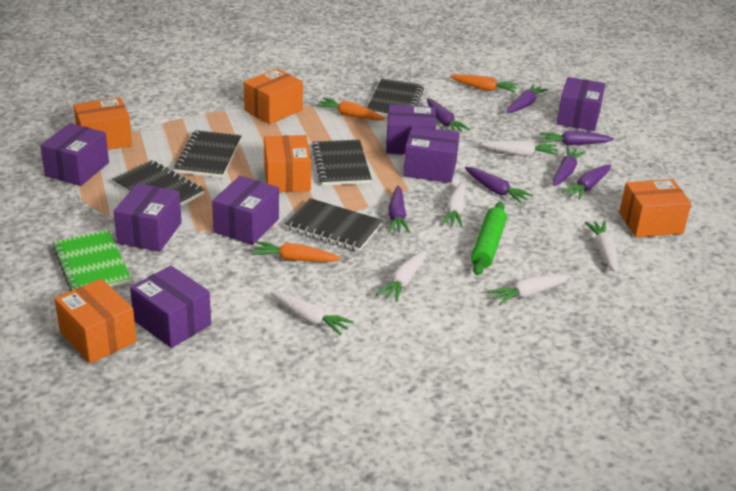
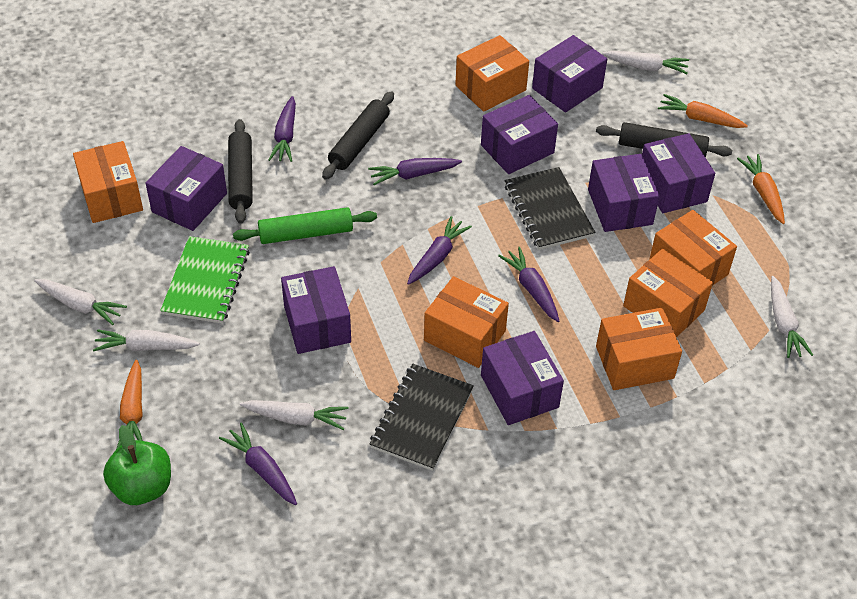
black notebook: 5 -> 2
black rolling pin: 0 -> 3
green apple: 0 -> 1
orange box: 5 -> 6
purple carrot: 7 -> 5
white carrot: 6 -> 5

